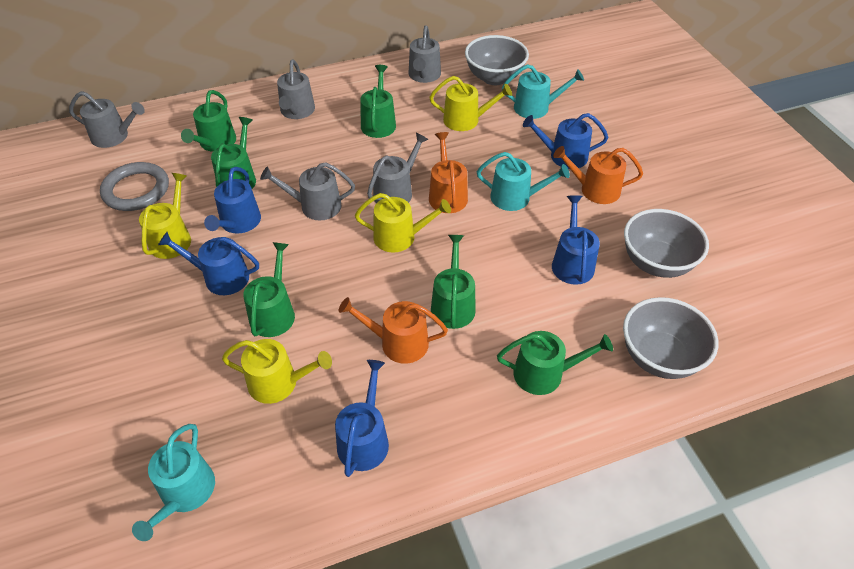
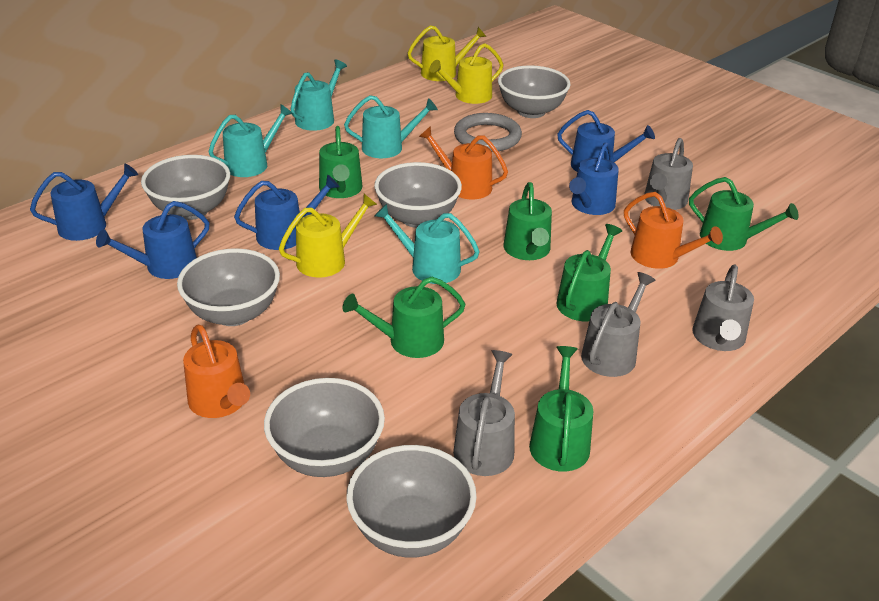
grey bowl: 3 -> 6
grey watering can: 5 -> 4
turquoise watering can: 3 -> 4
yellow watering can: 4 -> 3

